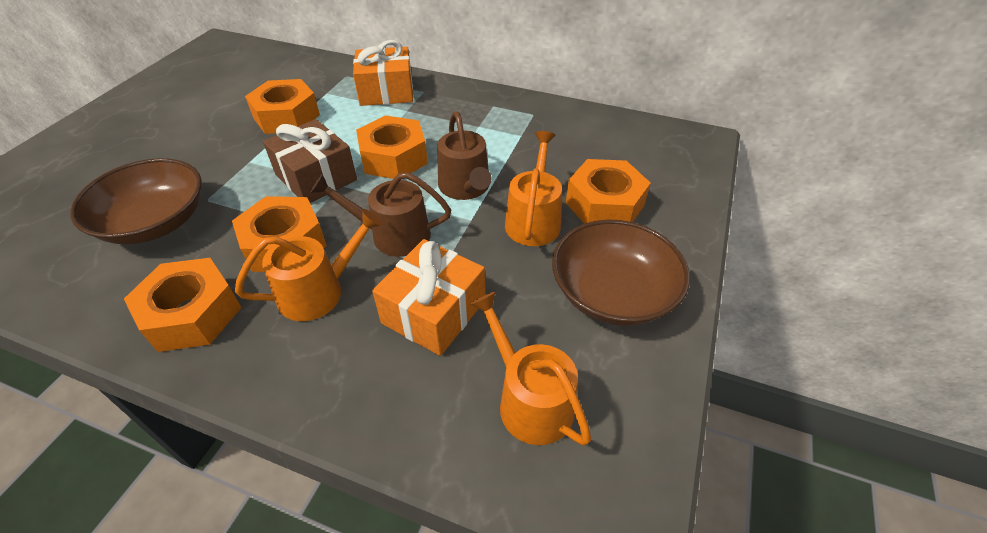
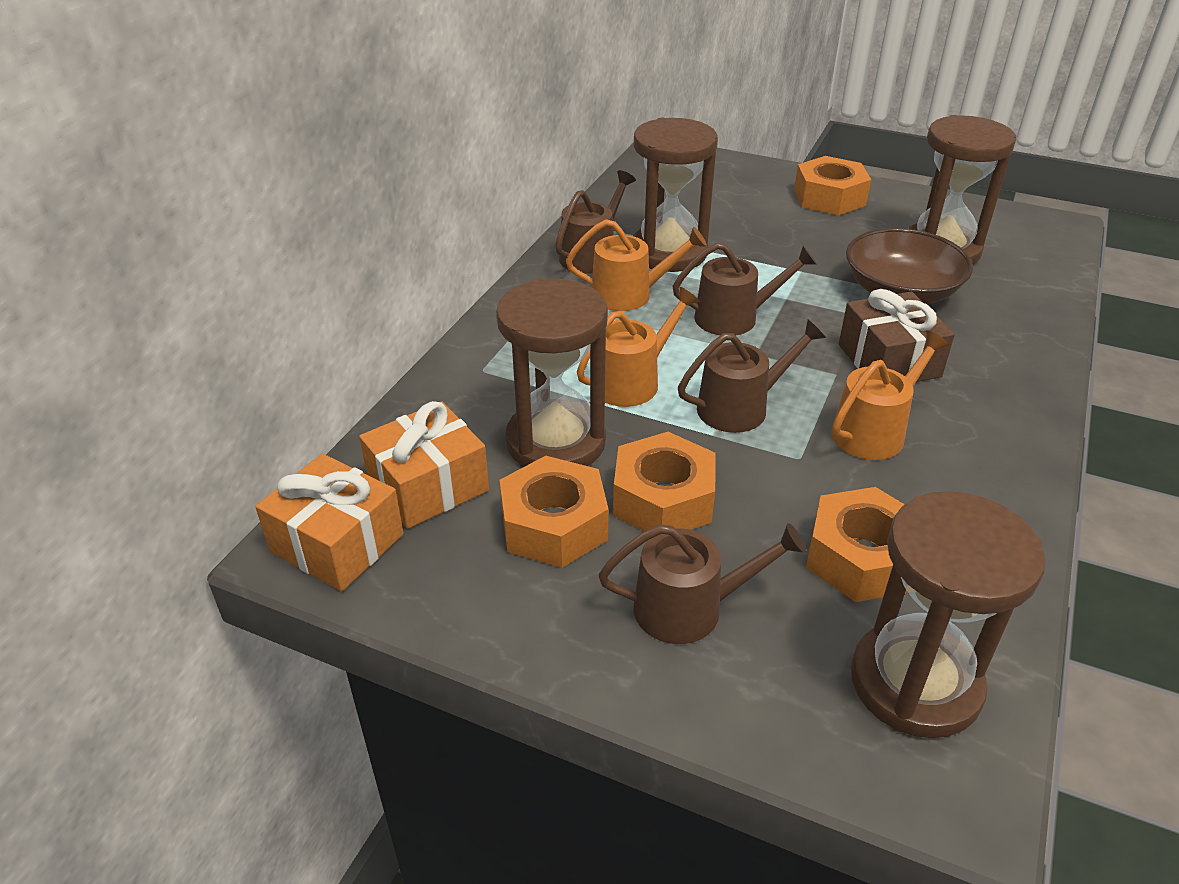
brown bowl: 2 -> 1
brown hourglass: 0 -> 4
brown watering can: 2 -> 4
orange nut: 5 -> 4

